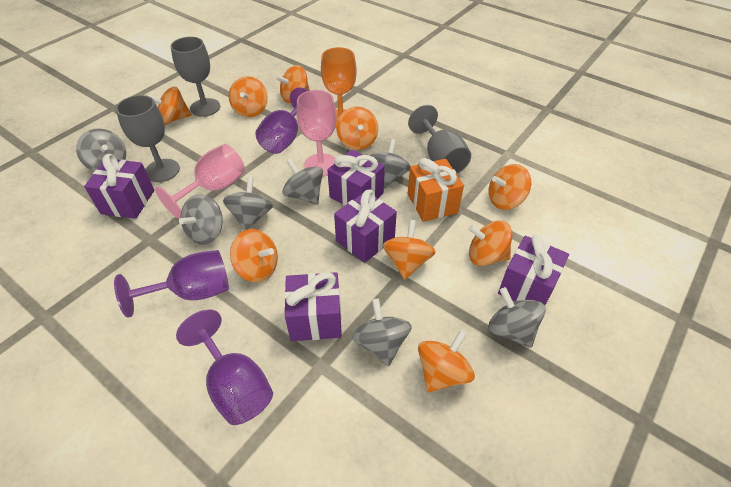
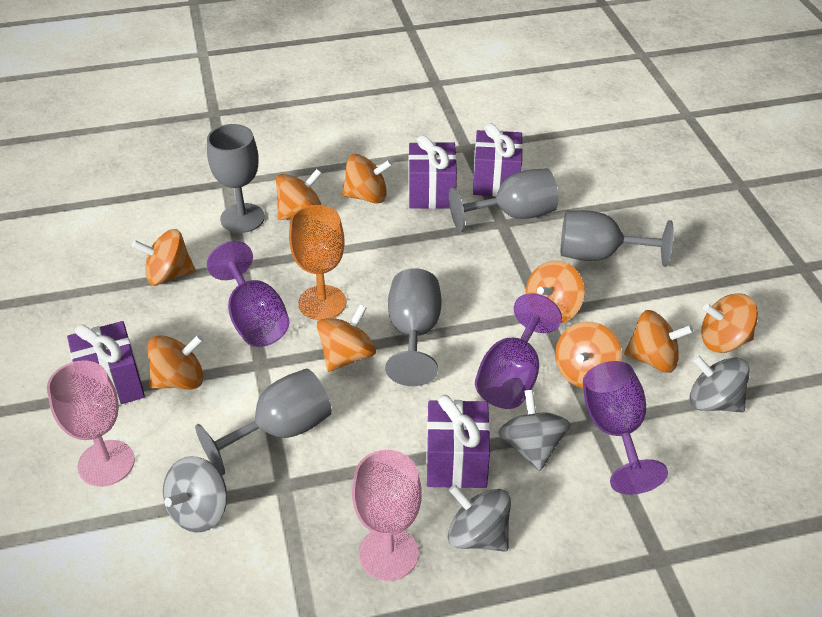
grey goblet: 3 -> 5
grey spinning top: 7 -> 4
orange gift: 1 -> 0
purple gift: 5 -> 4

